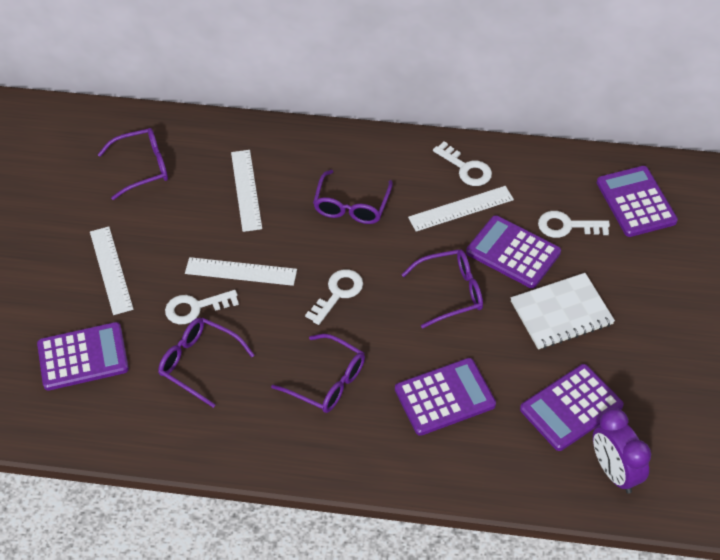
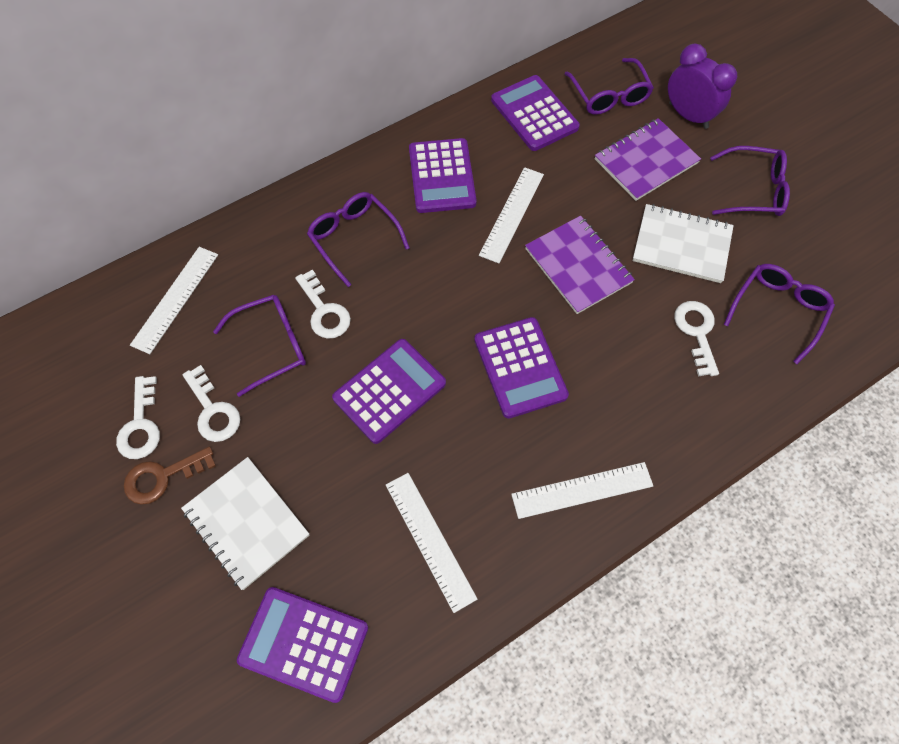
brown key: 0 -> 1
purple notebook: 0 -> 2
white notebook: 1 -> 2

